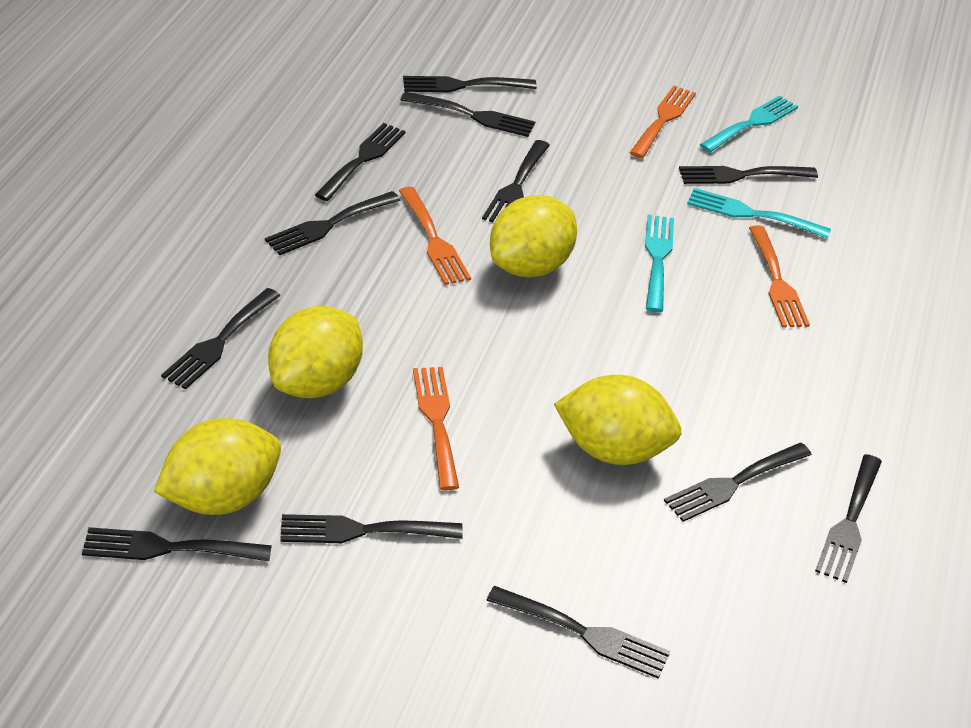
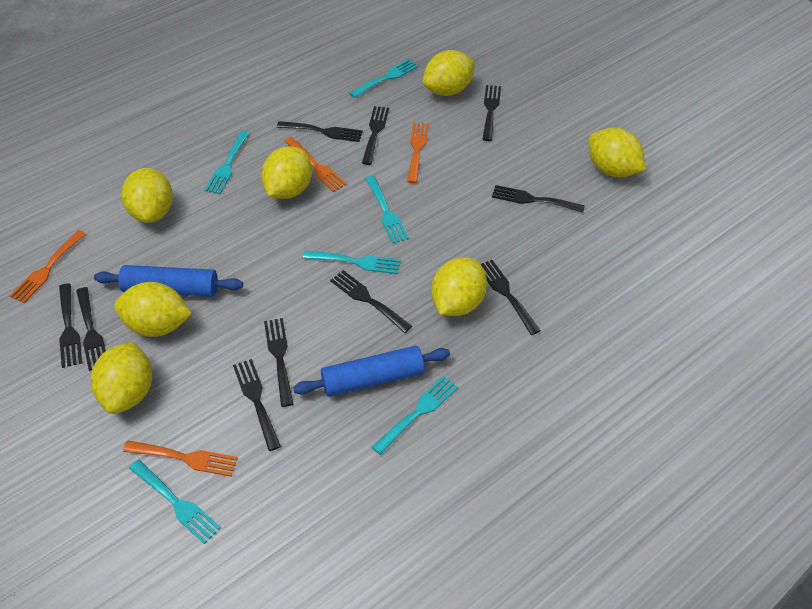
black fork: 12 -> 10
blue rolling pin: 0 -> 2
turquoise fork: 3 -> 6
yellow lemon: 4 -> 7

